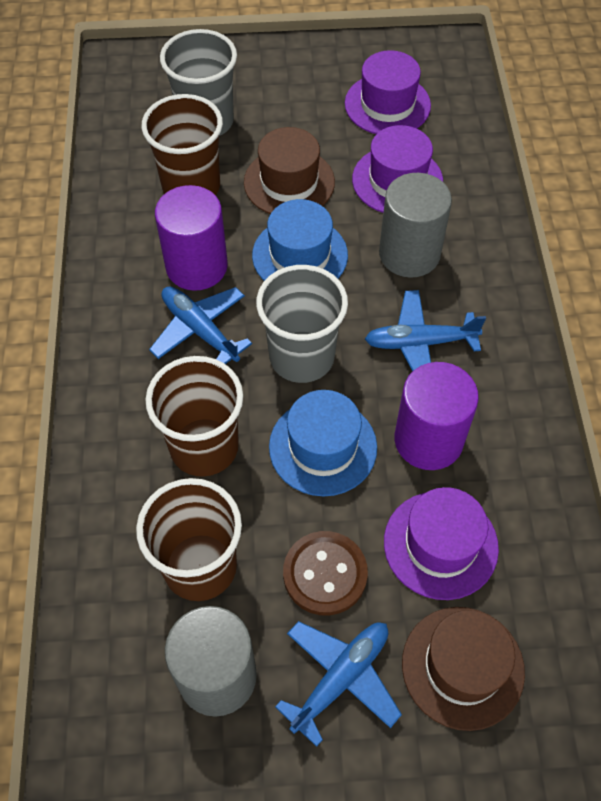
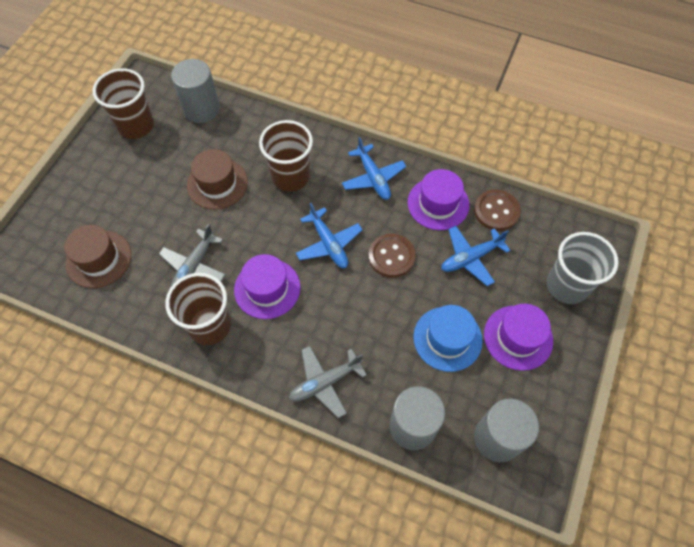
blue hat: 2 -> 1
brown button: 1 -> 2
grey cup: 2 -> 1
grey cylinder: 2 -> 3
grey plane: 0 -> 2
purple cylinder: 2 -> 0

